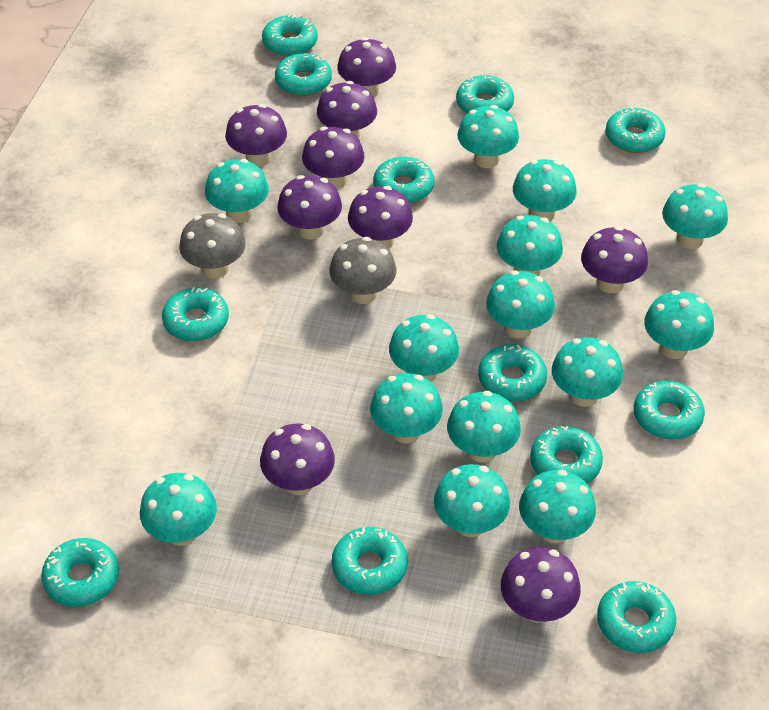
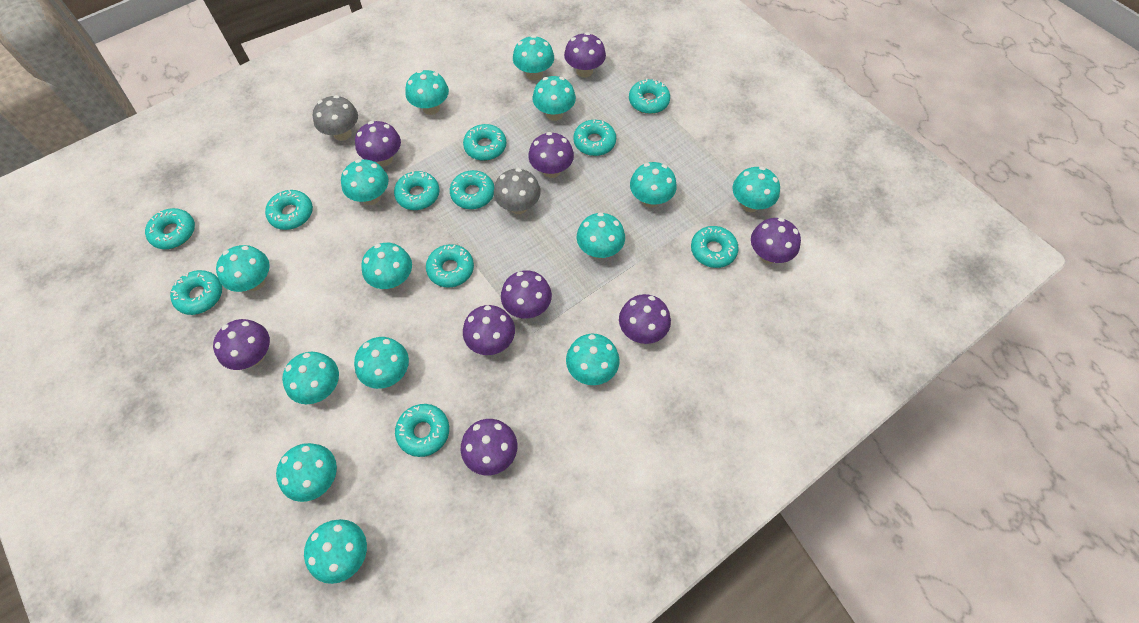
turquoise donut: 12 -> 11

